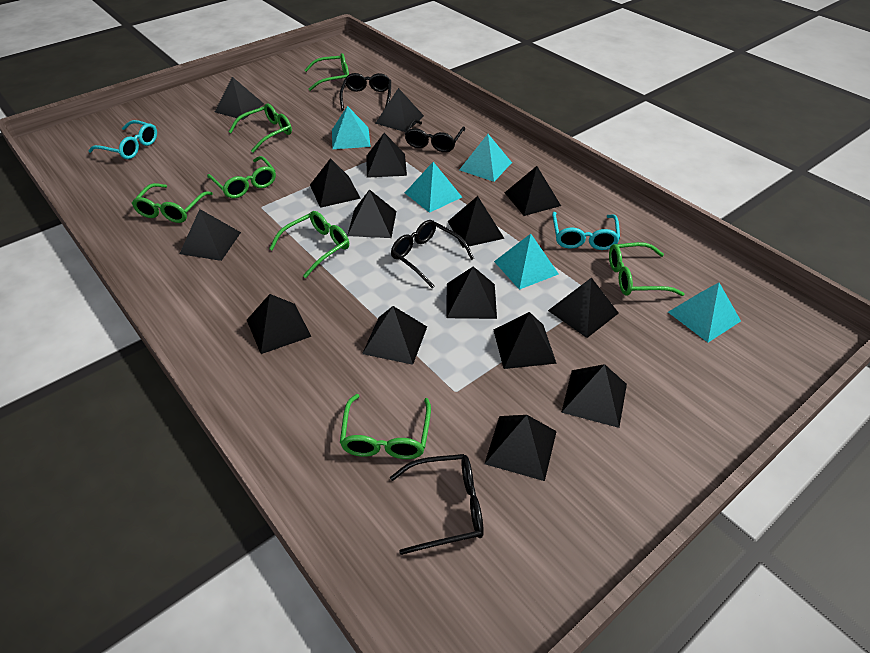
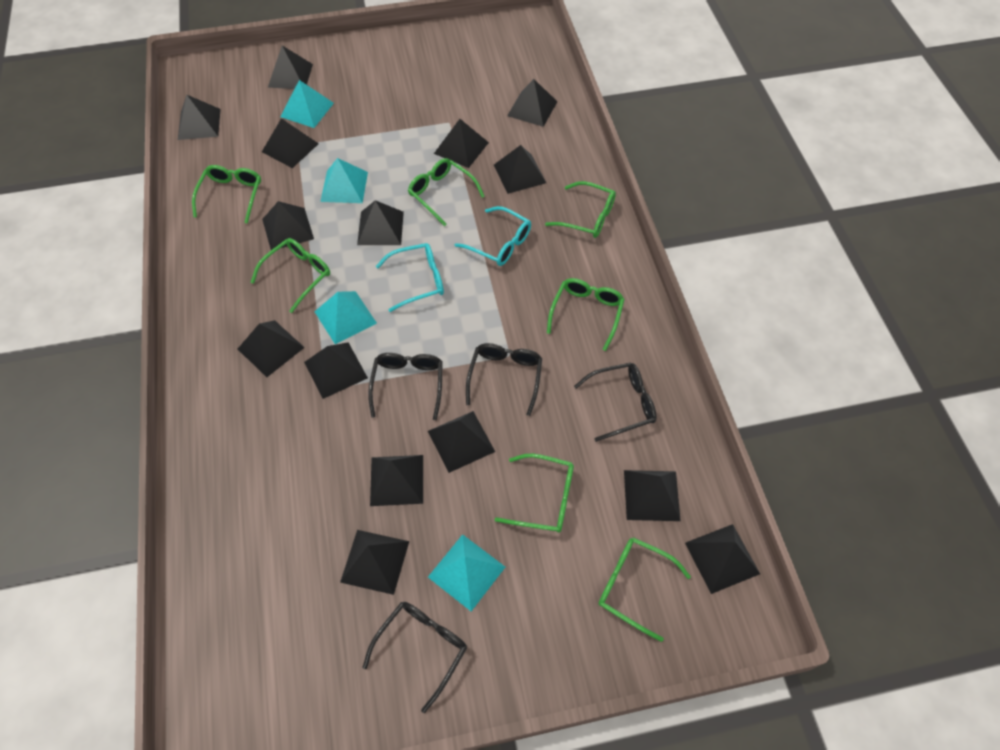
turquoise pyramid: 5 -> 4

